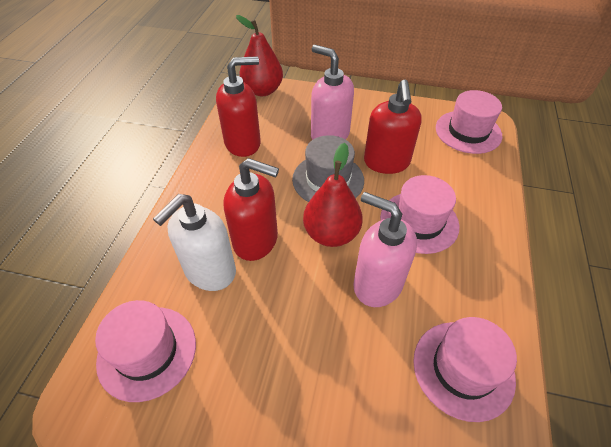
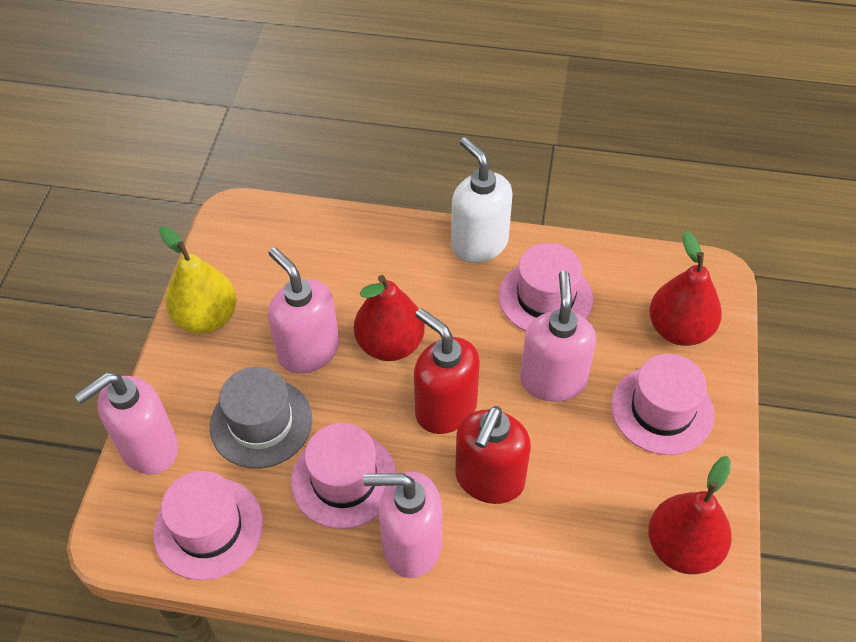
pink soap dispenser: 2 -> 4
red pear: 2 -> 3
red soap dispenser: 3 -> 2
yellow pear: 0 -> 1

